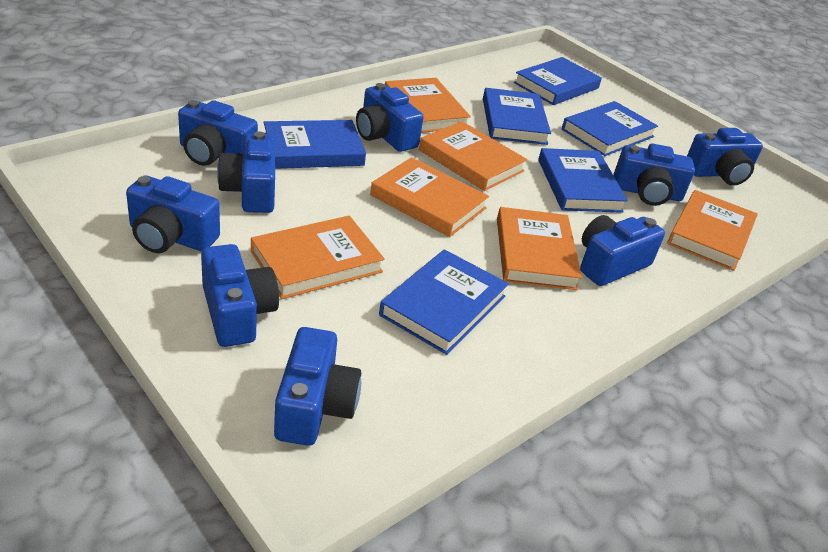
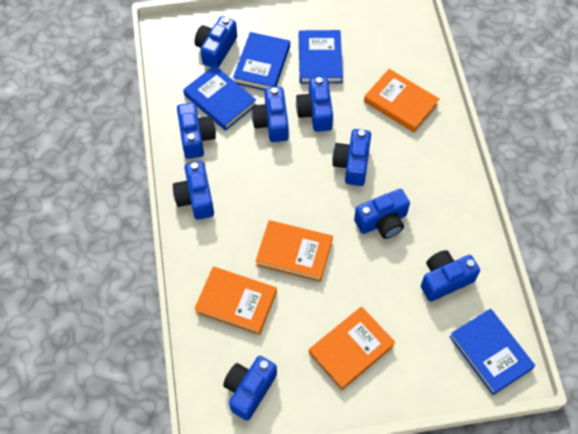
blue book: 6 -> 4
orange book: 6 -> 4

